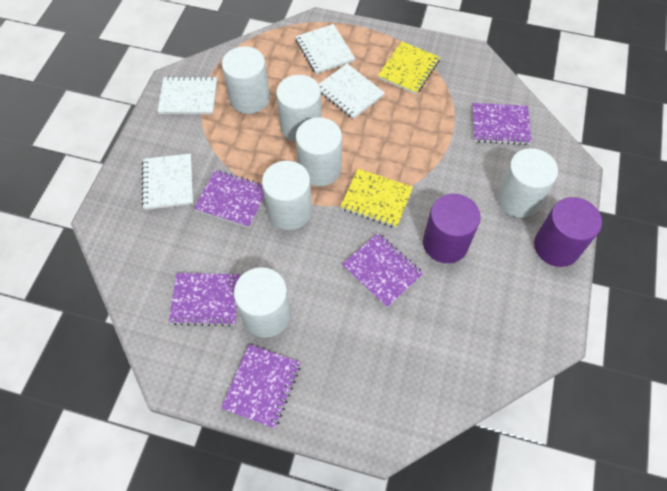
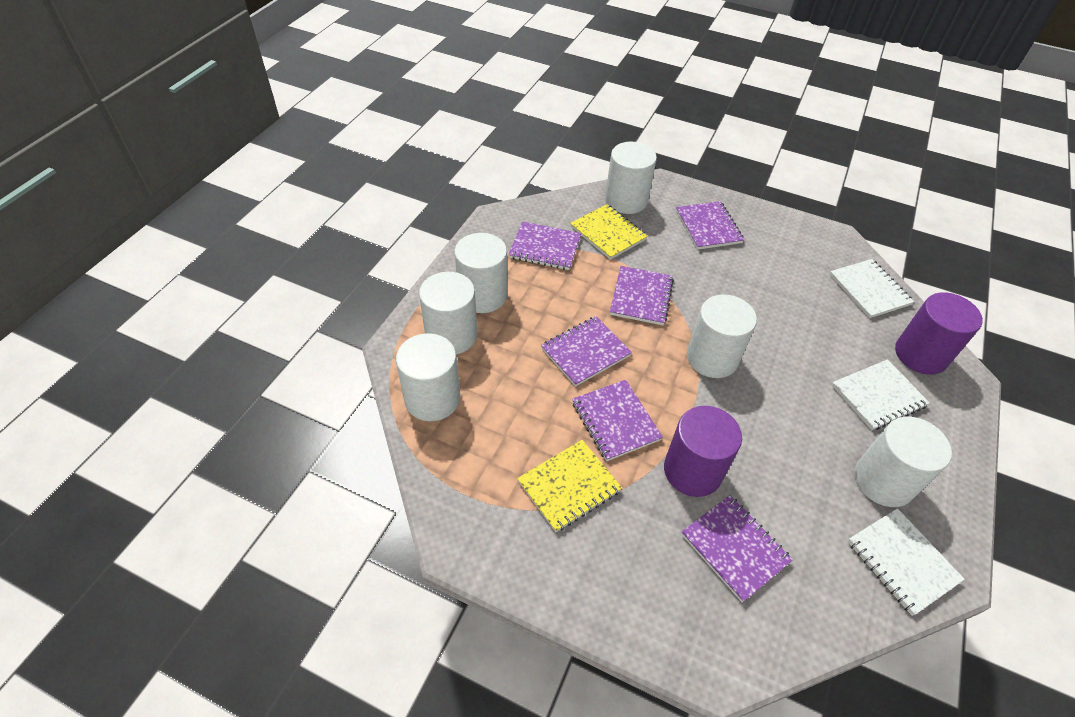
purple notebook: 5 -> 6
white notebook: 4 -> 3

